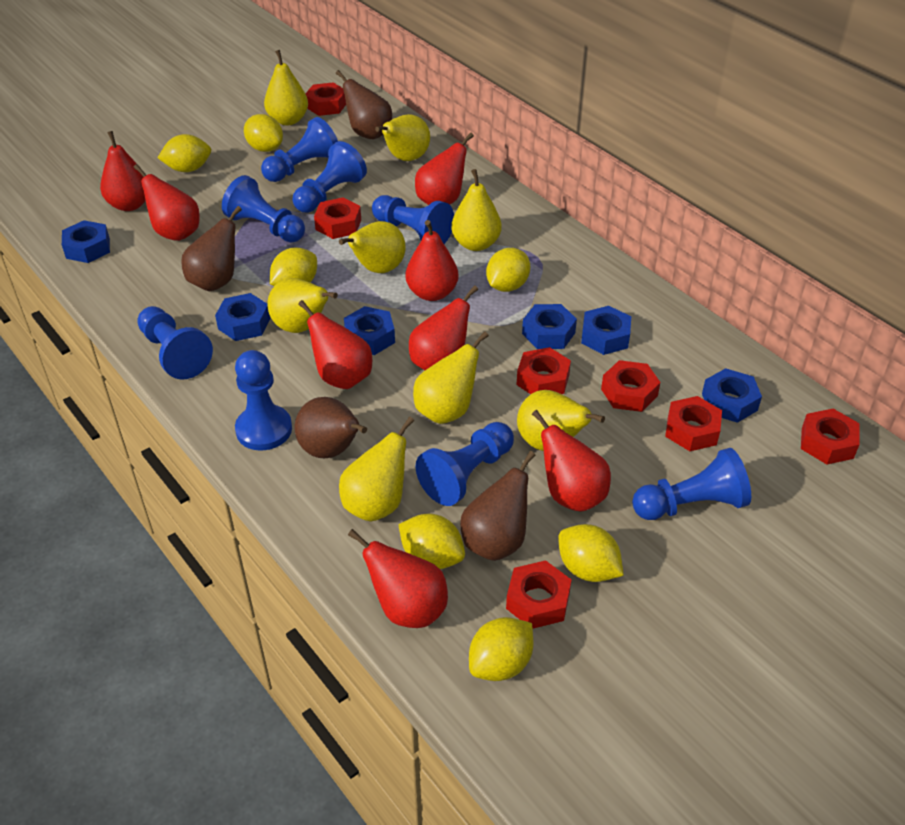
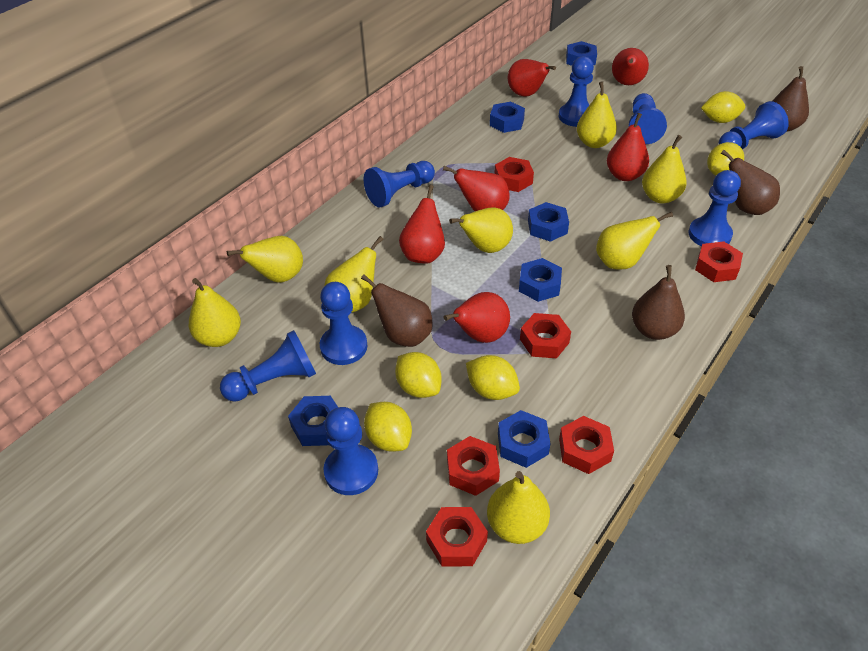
red nut: 7 -> 6
red pear: 8 -> 6
yellow lemon: 7 -> 5

